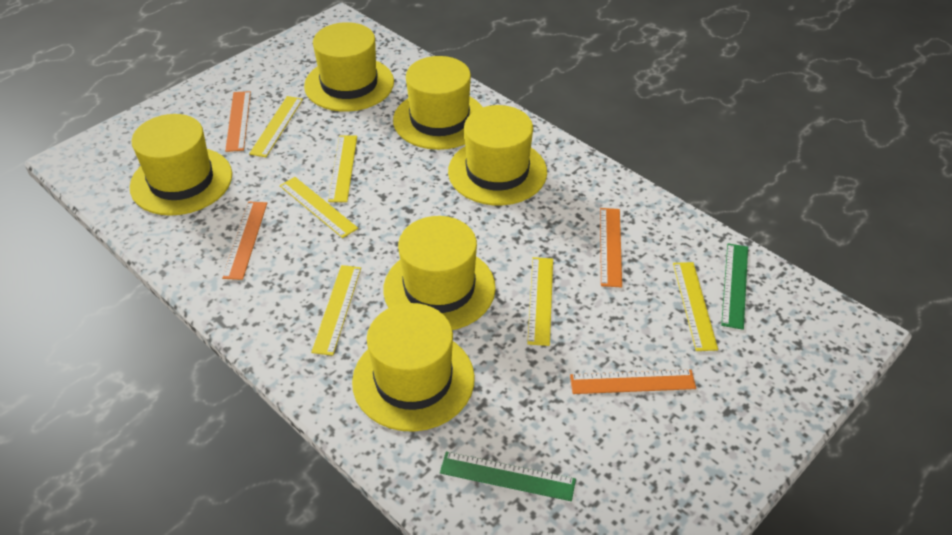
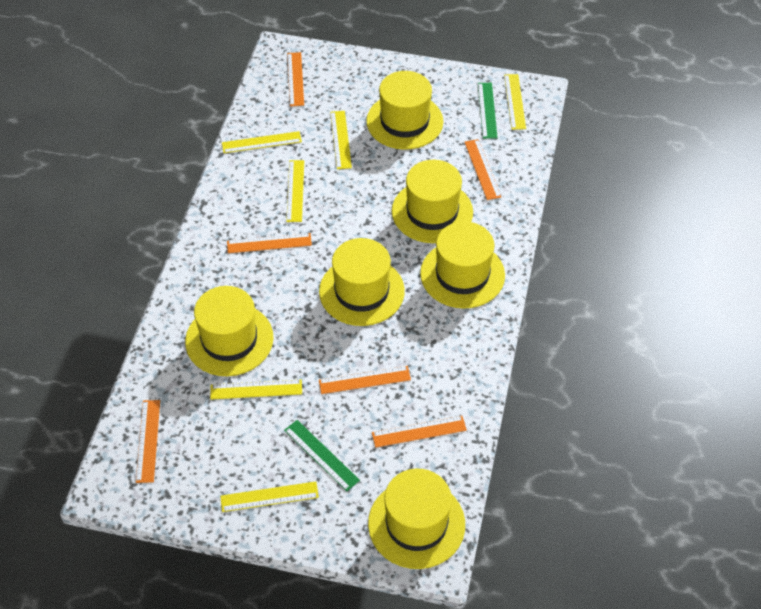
orange ruler: 4 -> 6

